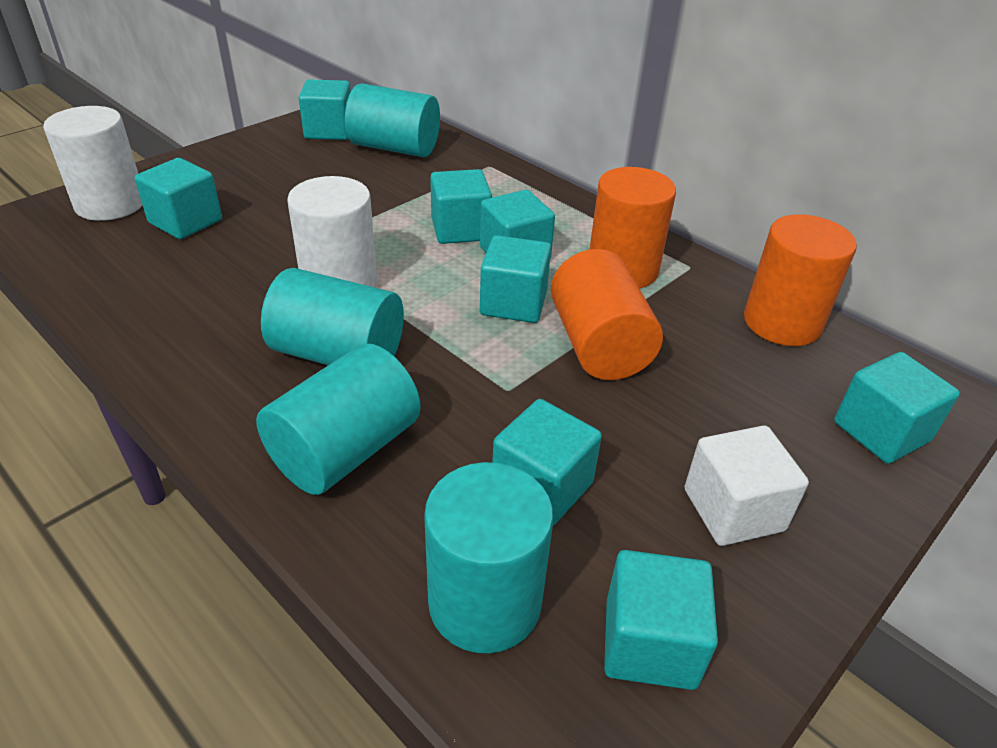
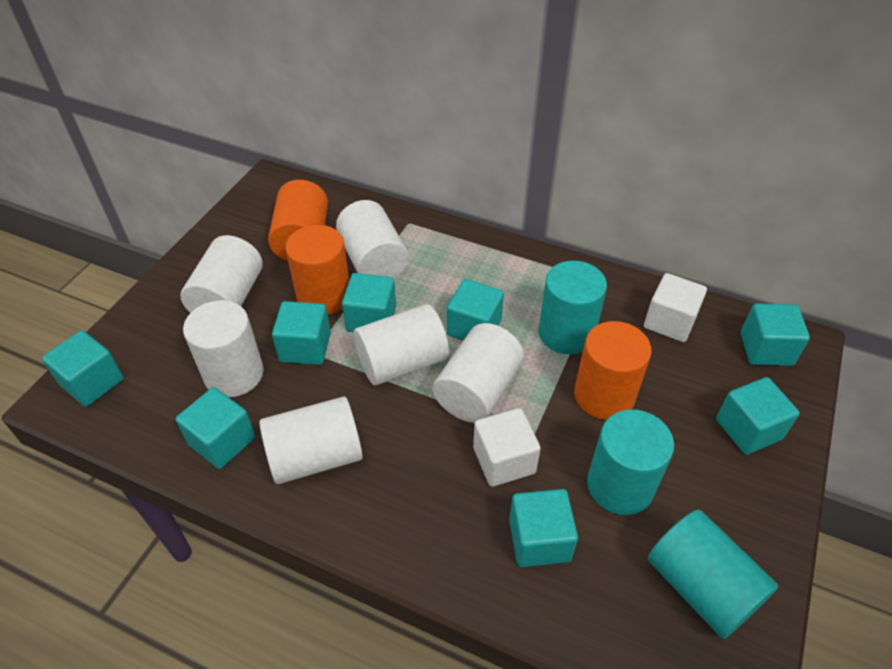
turquoise cylinder: 4 -> 3
white cube: 1 -> 2
white cylinder: 2 -> 6

